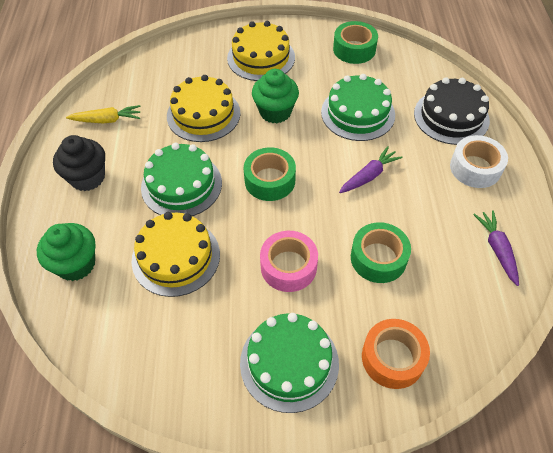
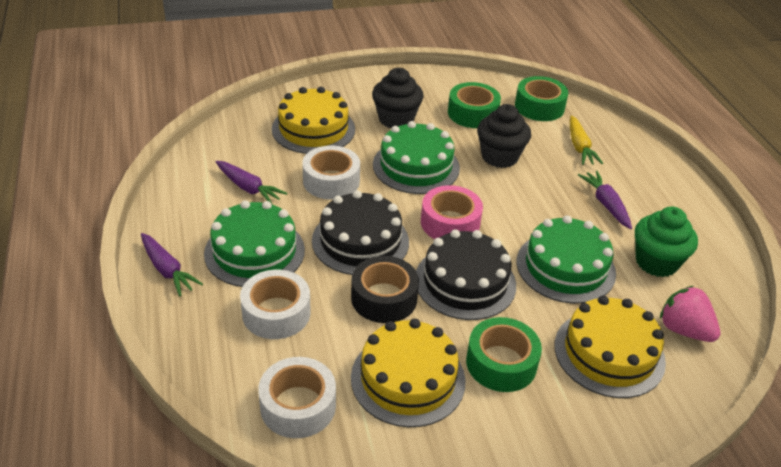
black cake: 1 -> 2
black cupcake: 1 -> 2
black tape: 0 -> 1
green cupcake: 2 -> 1
orange tape: 1 -> 0
pink strawberry: 0 -> 1
purple carrot: 2 -> 3
white tape: 1 -> 3

